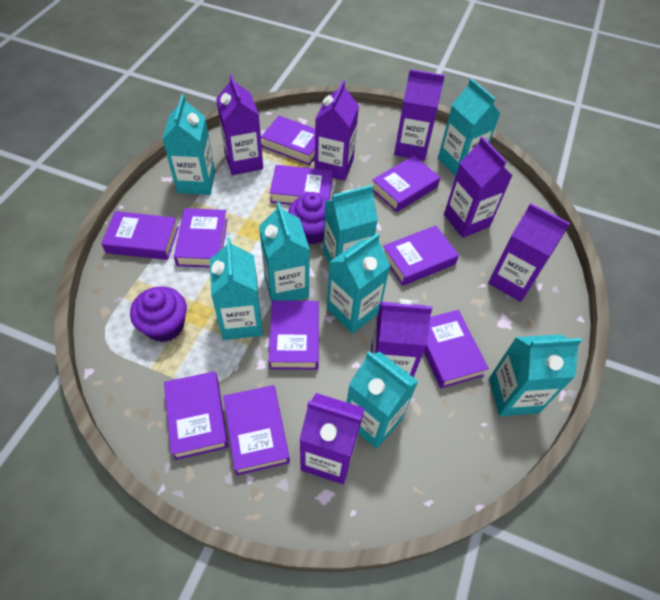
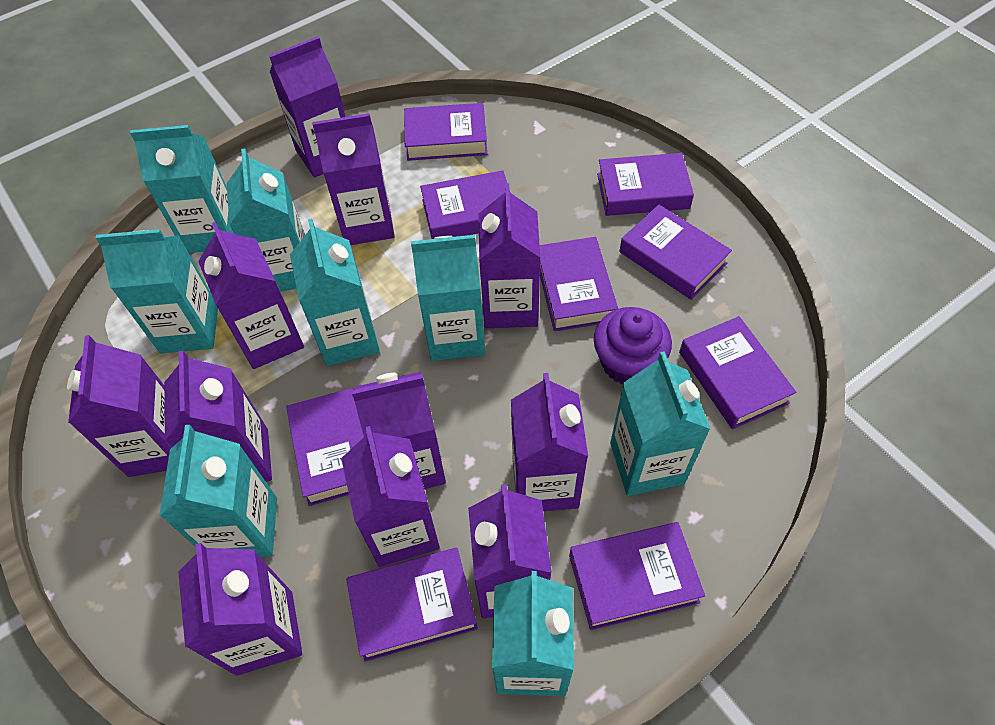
purple book: 10 -> 9
purple carton: 7 -> 11
purple cupcake: 2 -> 1

